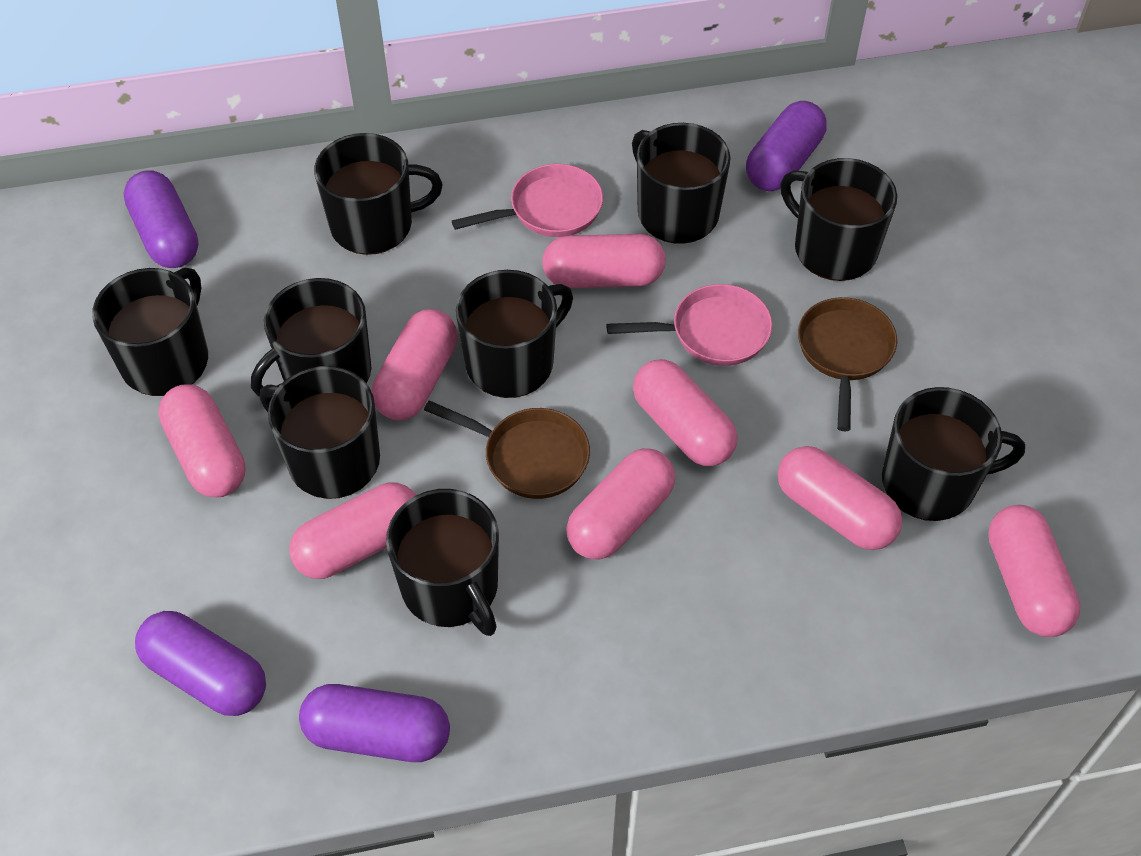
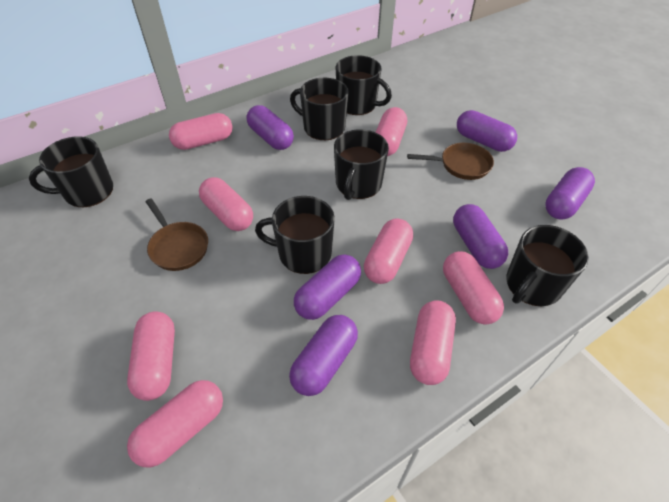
black mug: 9 -> 6
pink pan: 2 -> 0
purple capsule: 4 -> 6

